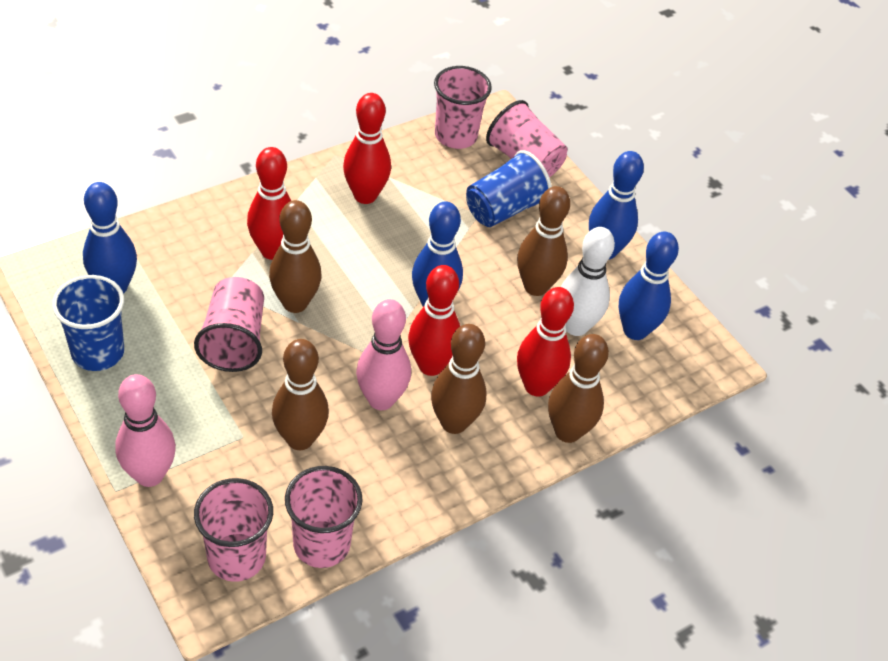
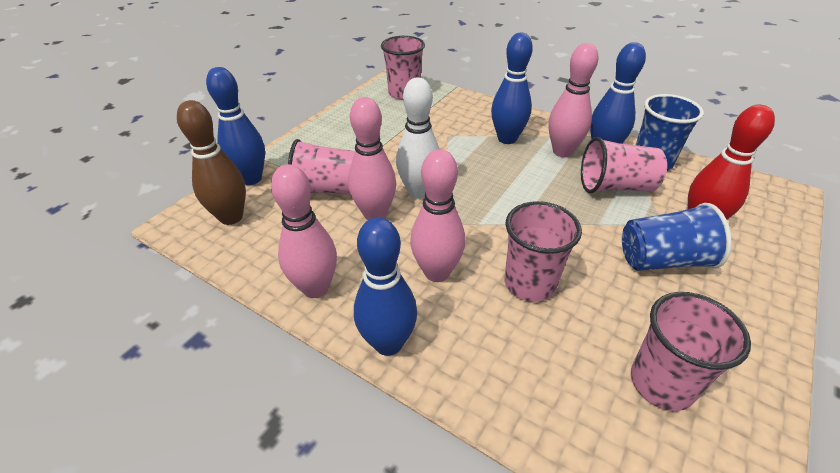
brown bowling pin: 5 -> 1
pink bowling pin: 2 -> 4
red bowling pin: 4 -> 1

